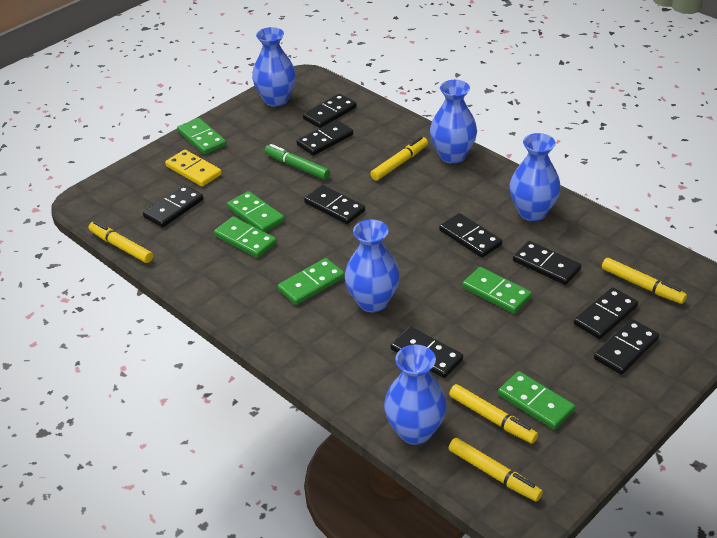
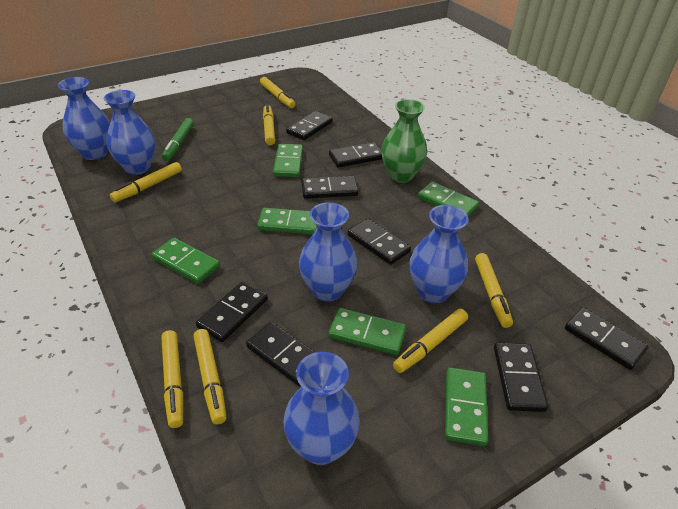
black domino: 9 -> 8
green vase: 0 -> 1
yellow domino: 1 -> 0
yellow marker: 5 -> 7

